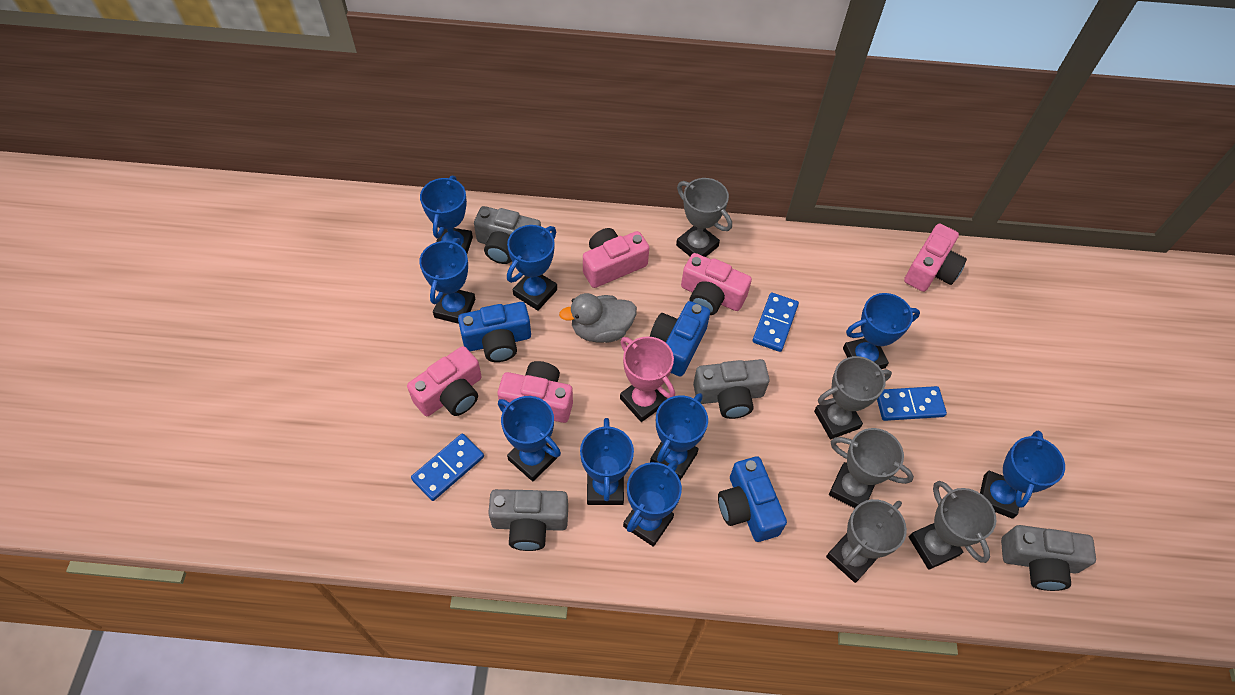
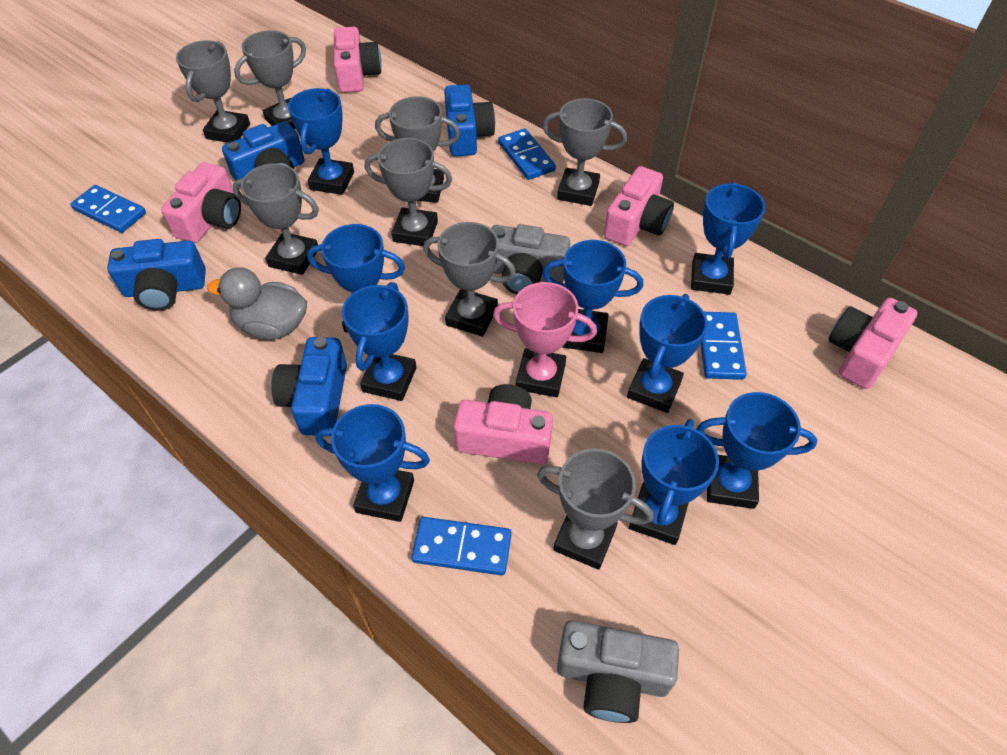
blue camera: 3 -> 4
blue domino: 3 -> 4
grey camera: 4 -> 2
grey trophy: 5 -> 8

